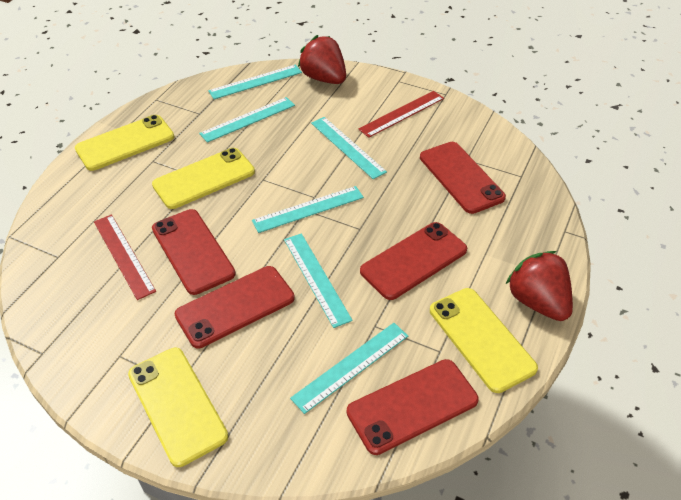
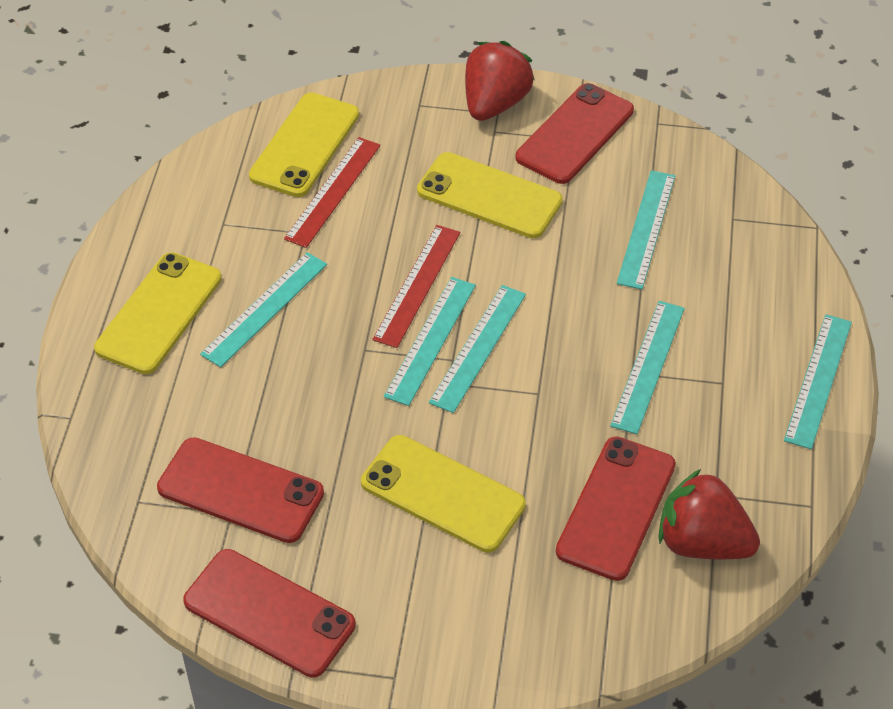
red phone: 5 -> 4

